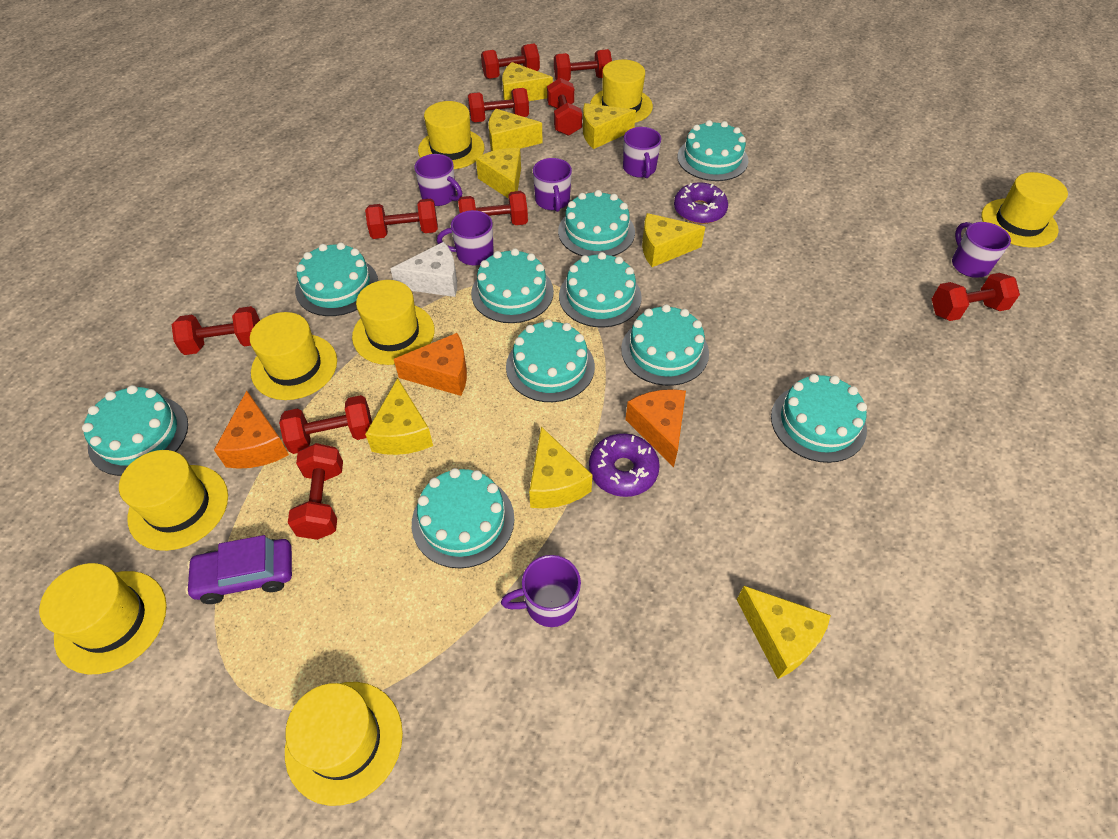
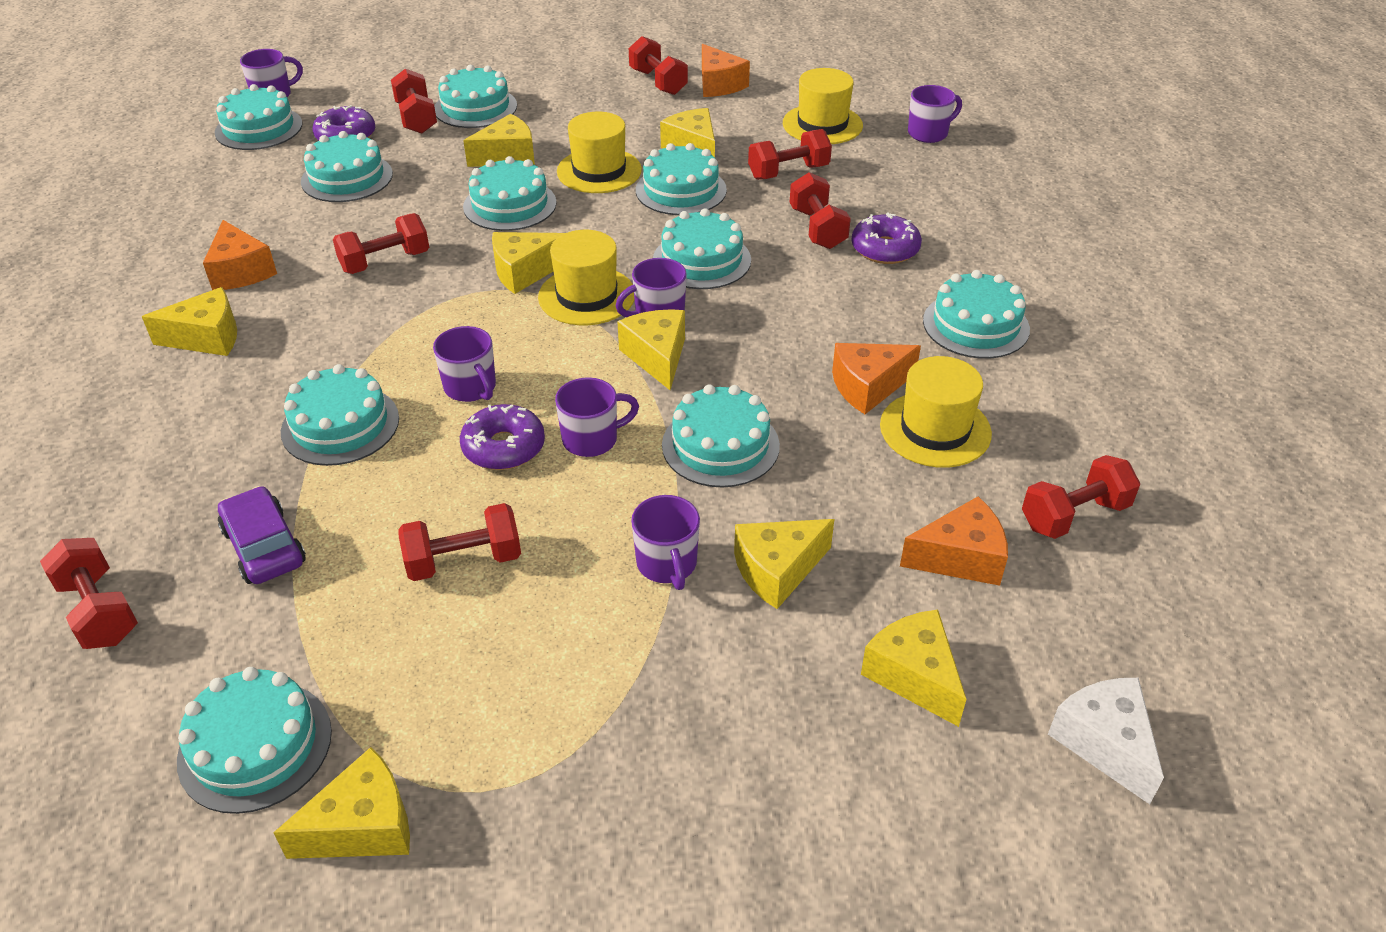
orange cheese: 3 -> 4
purple donut: 2 -> 3
red dumbbell: 10 -> 8
yellow hat: 8 -> 4

